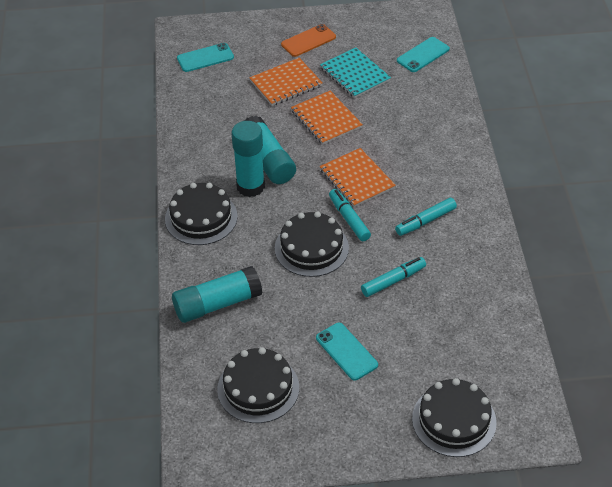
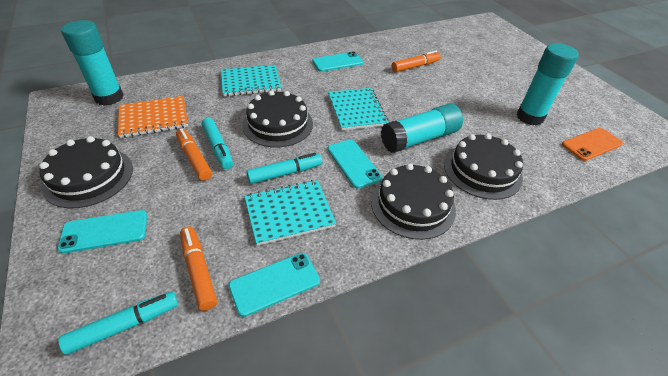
orange marker: 0 -> 3
orange notebook: 3 -> 1
turquoise notebook: 1 -> 3
turquoise phone: 3 -> 4

